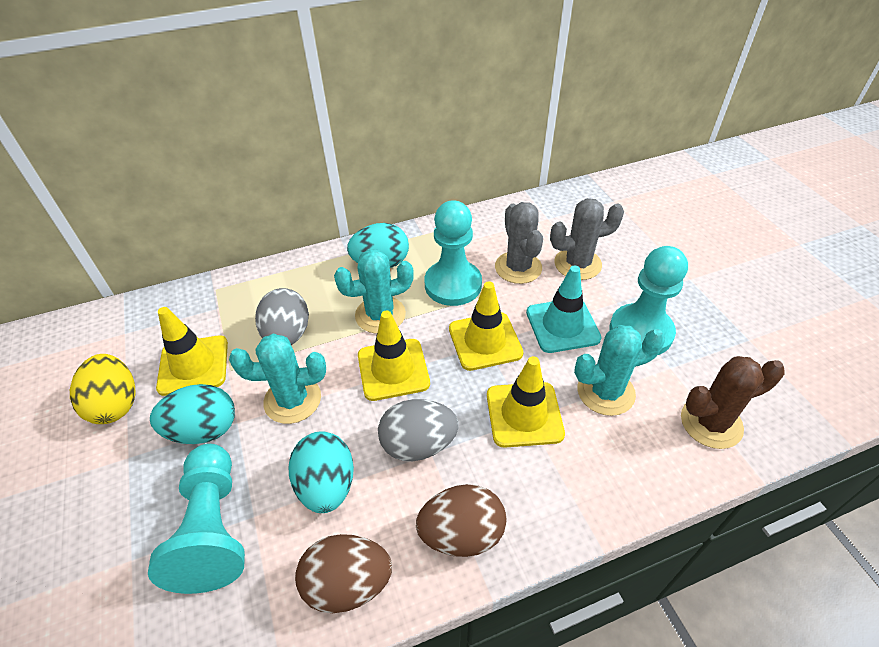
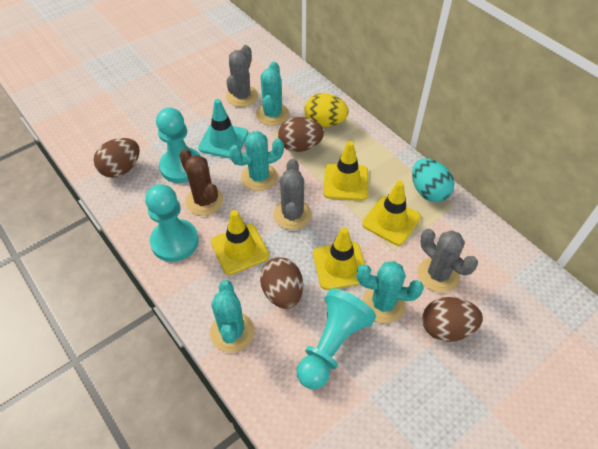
brown egg: 2 -> 4
grey cactus: 2 -> 3
grey egg: 2 -> 0
turquoise cactus: 3 -> 4
turquoise egg: 3 -> 1

